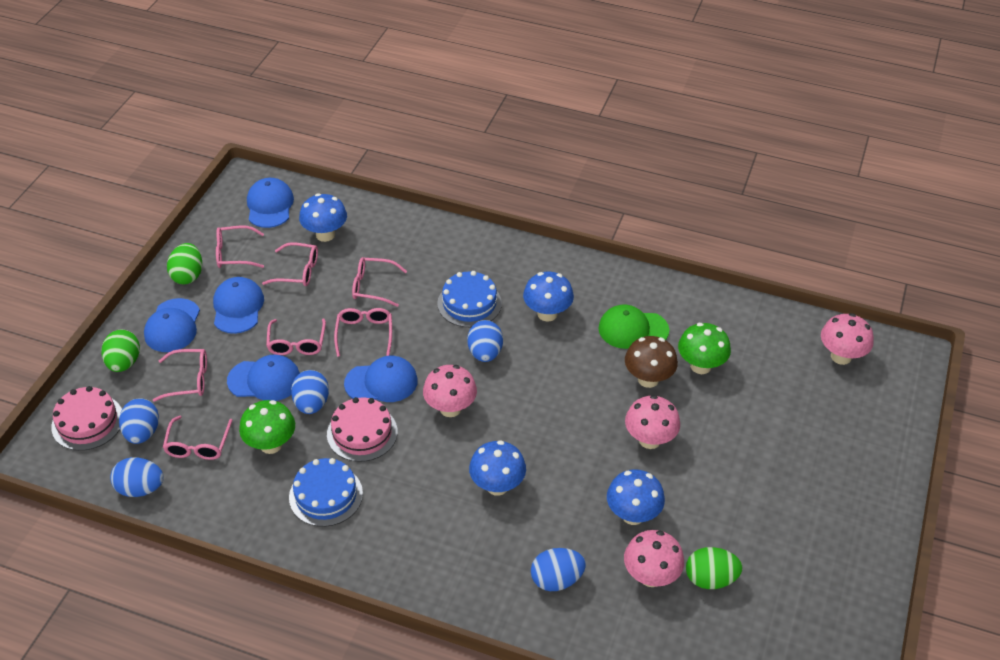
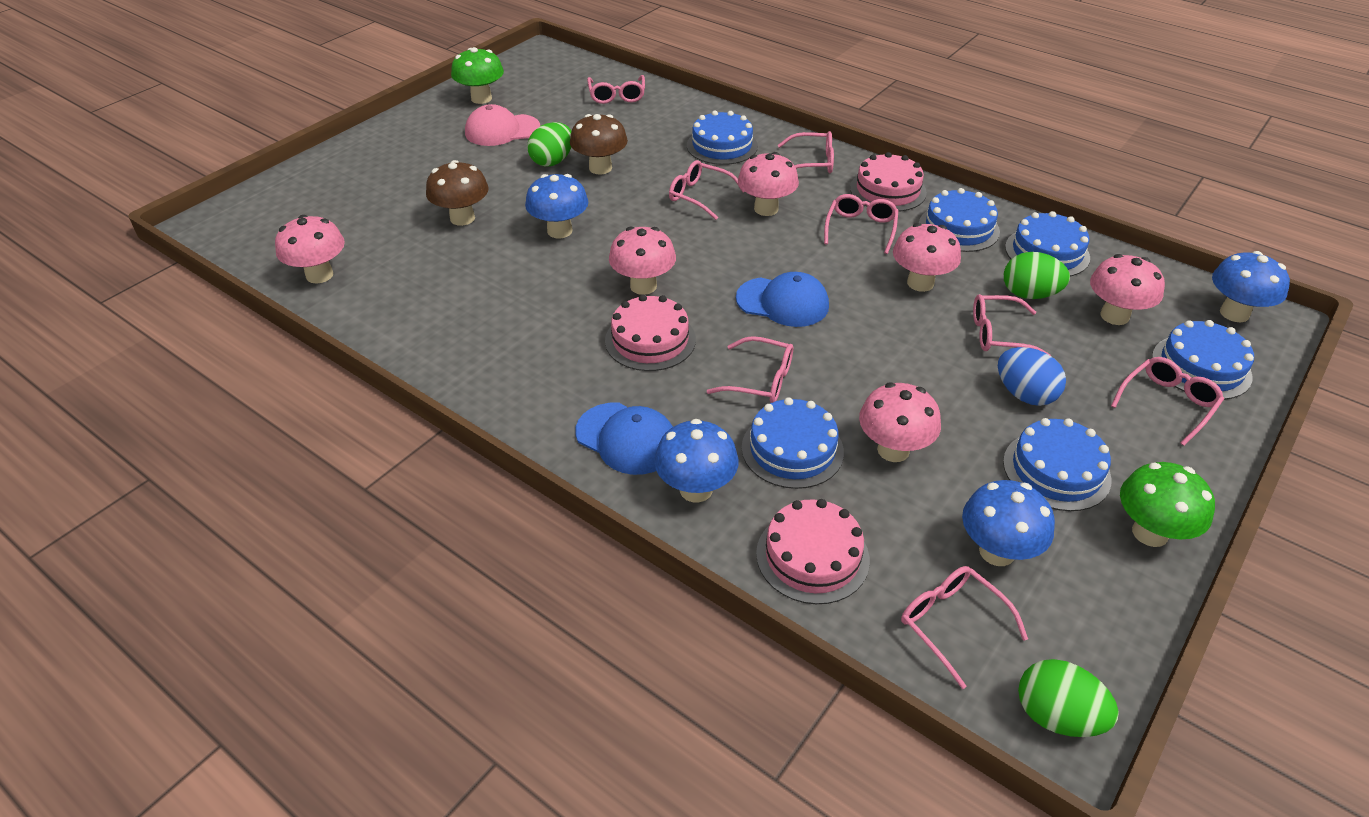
blue cake: 2 -> 6
blue cap: 5 -> 2
blue egg: 5 -> 1
brown mushroom: 1 -> 2
green cap: 1 -> 0
pink cake: 2 -> 3
pink cap: 0 -> 1
pink glasses: 7 -> 8
pink mushroom: 4 -> 6

